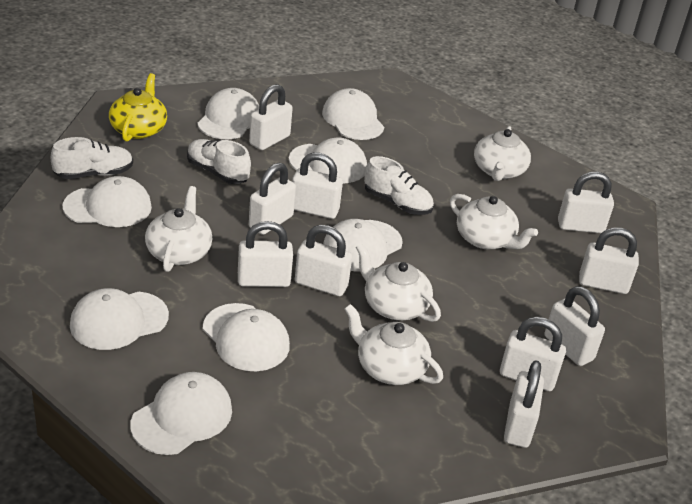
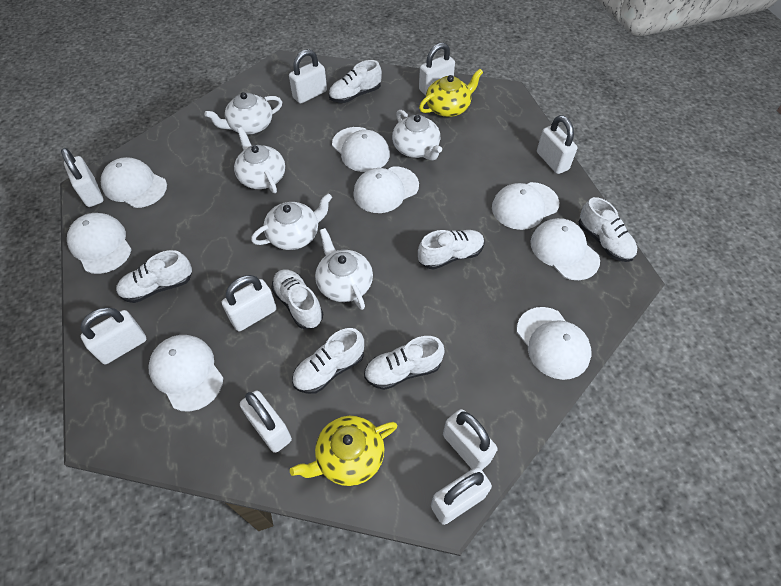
white padlock: 10 -> 9
white shoe: 3 -> 7
yellow teapot: 1 -> 2

